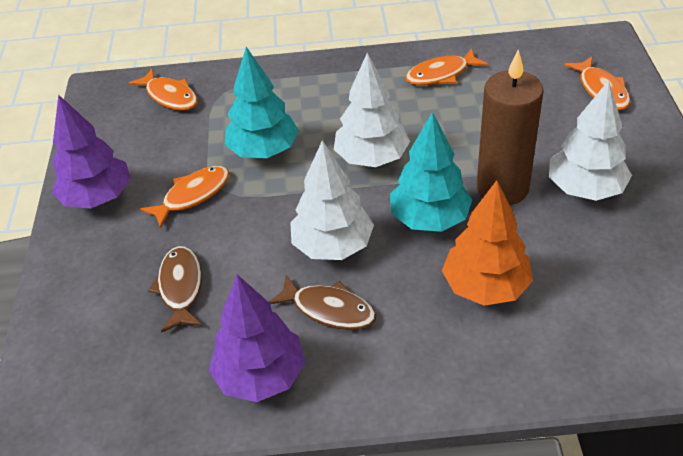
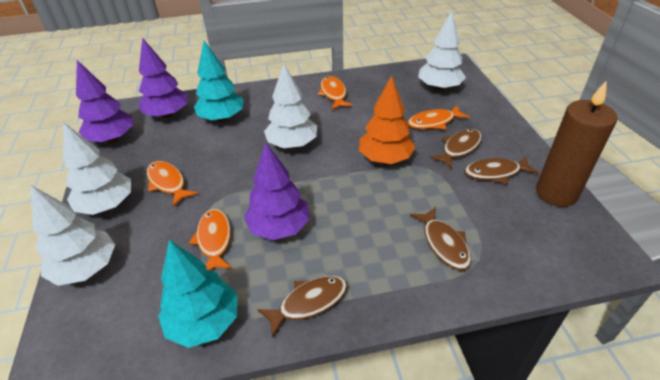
brown fish: 2 -> 4
purple tree: 2 -> 3
white tree: 3 -> 4

